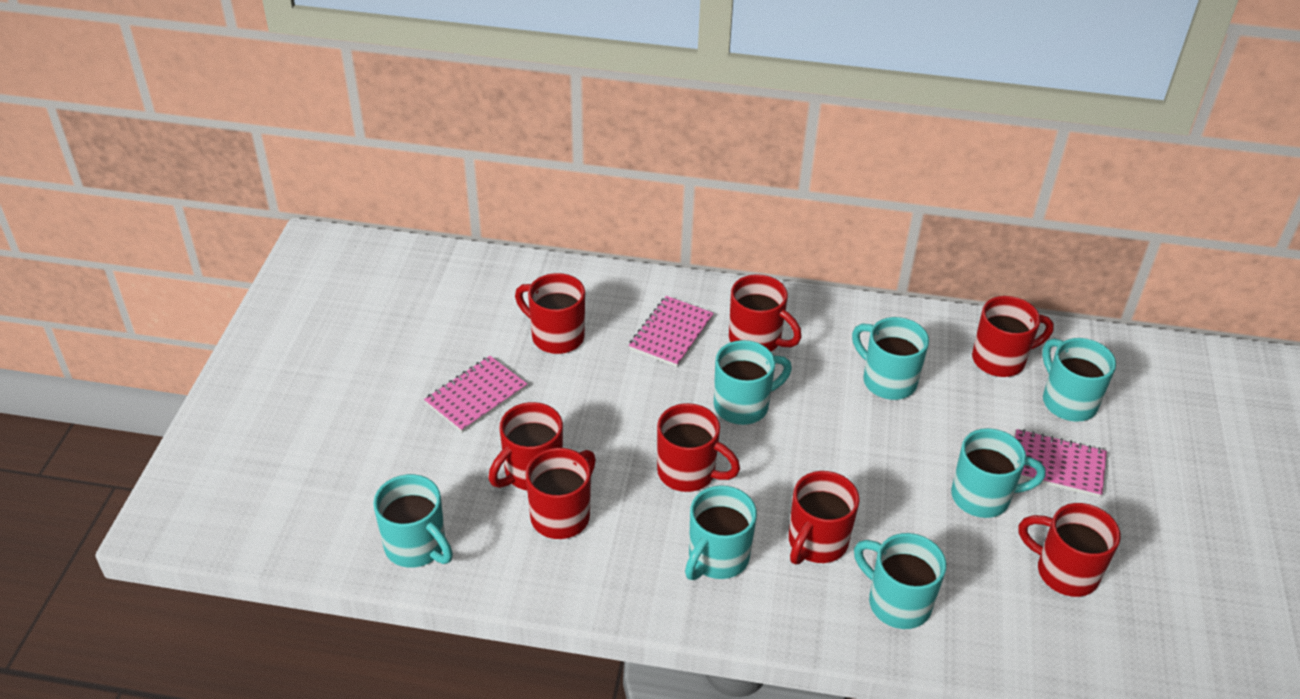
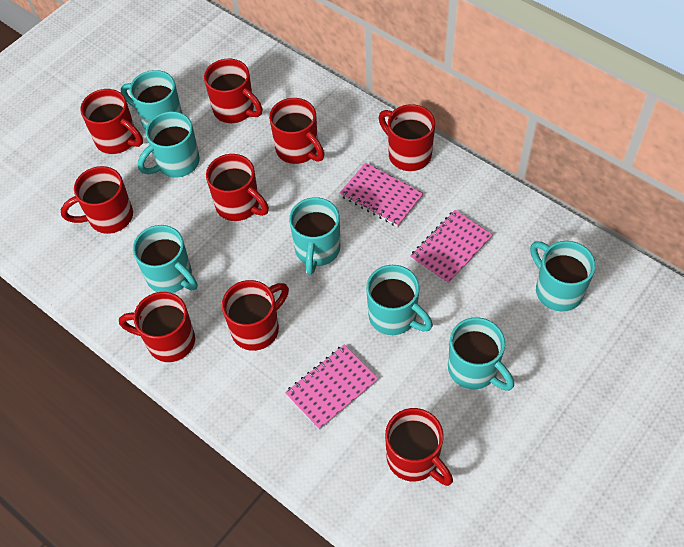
red mug: 8 -> 9

